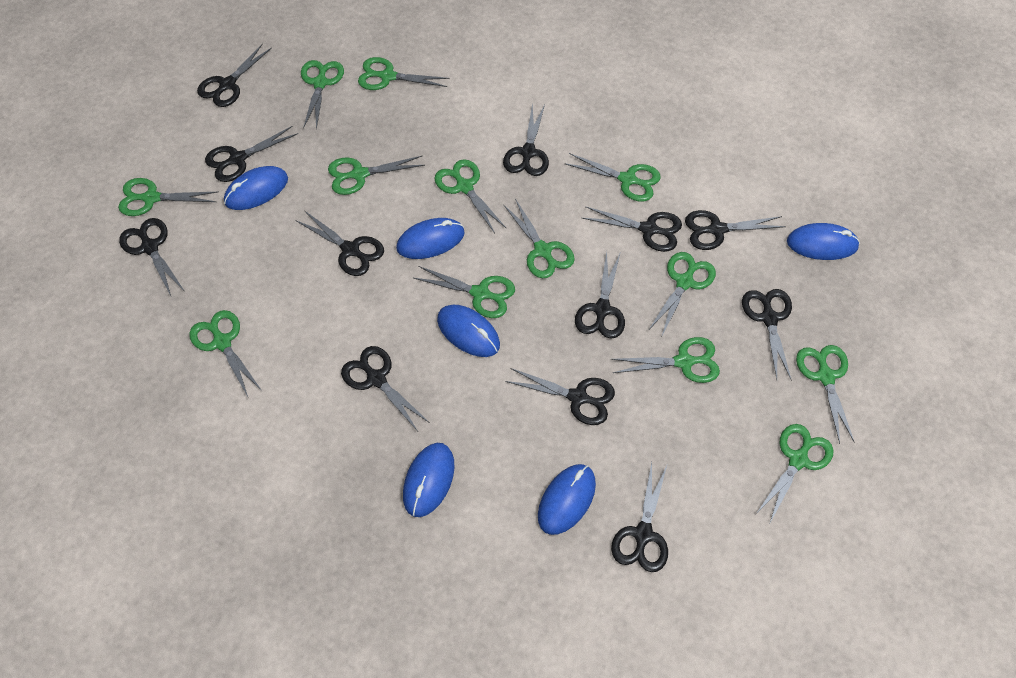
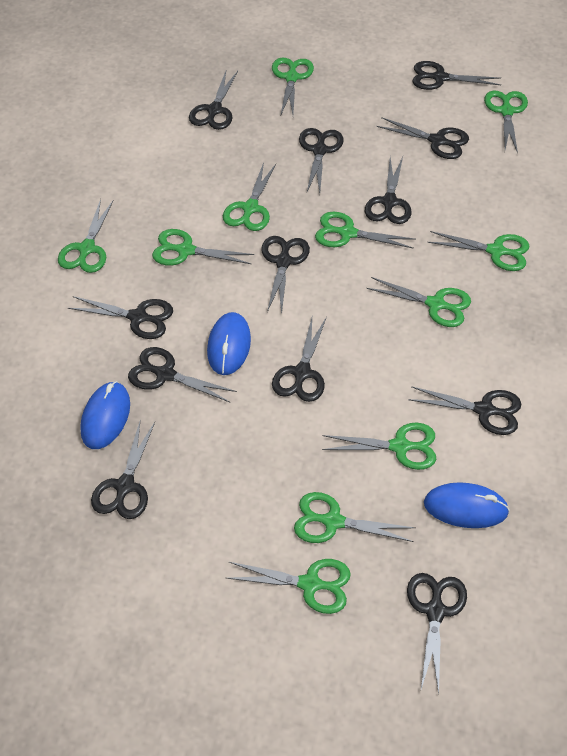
blue mouse: 6 -> 3
green scissors: 13 -> 11

